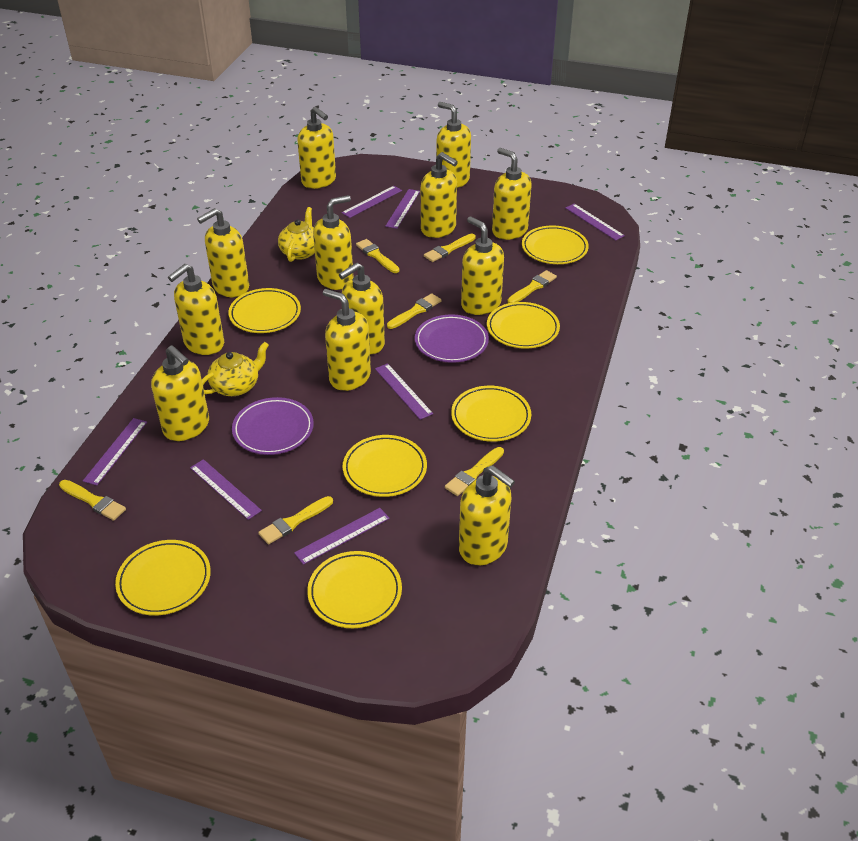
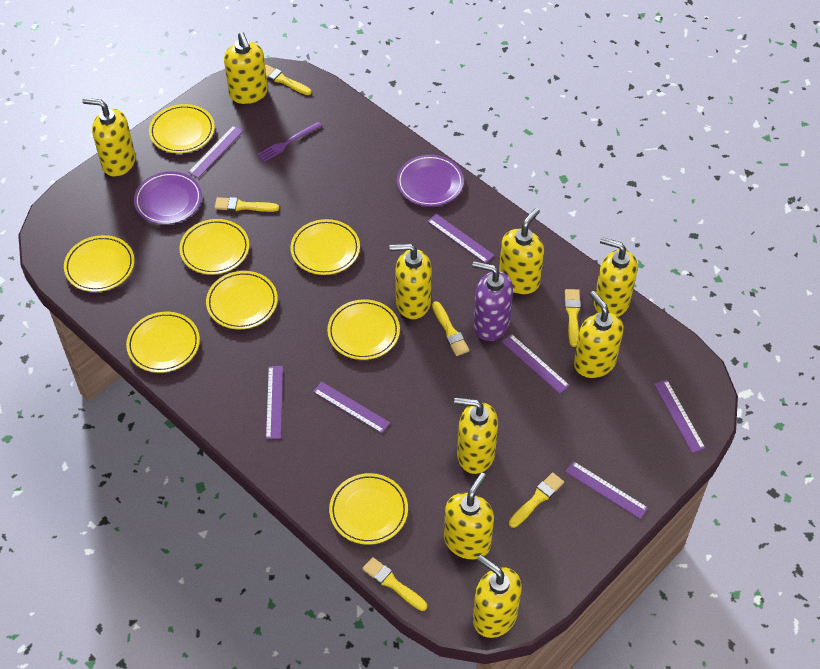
purple fork: 0 -> 1
purple soap dispenser: 0 -> 1
yellow brush: 7 -> 6
yellow plate: 7 -> 8
yellow soap dispenser: 12 -> 9
yellow teapot: 2 -> 0

